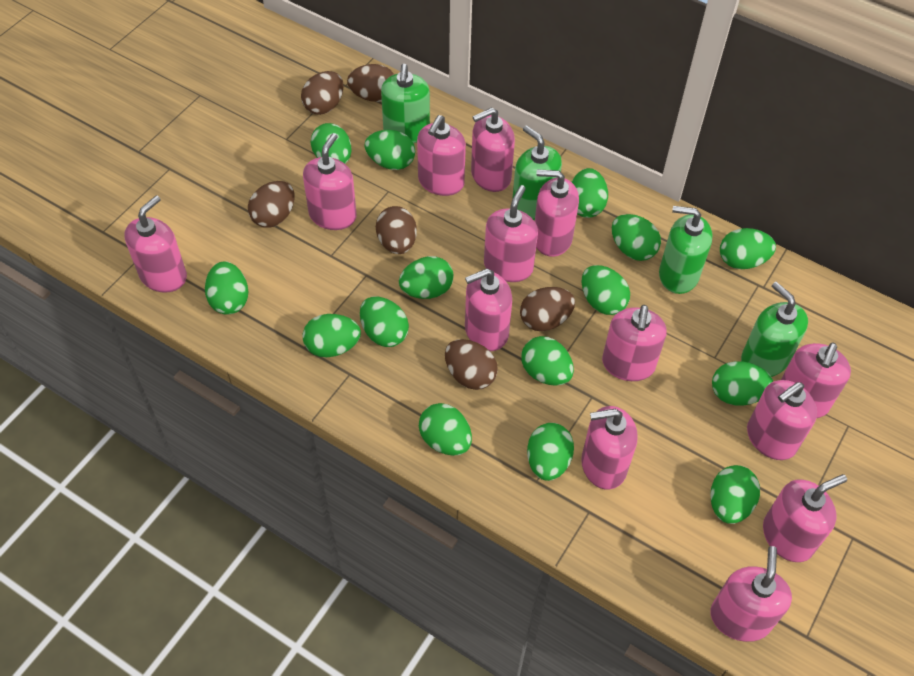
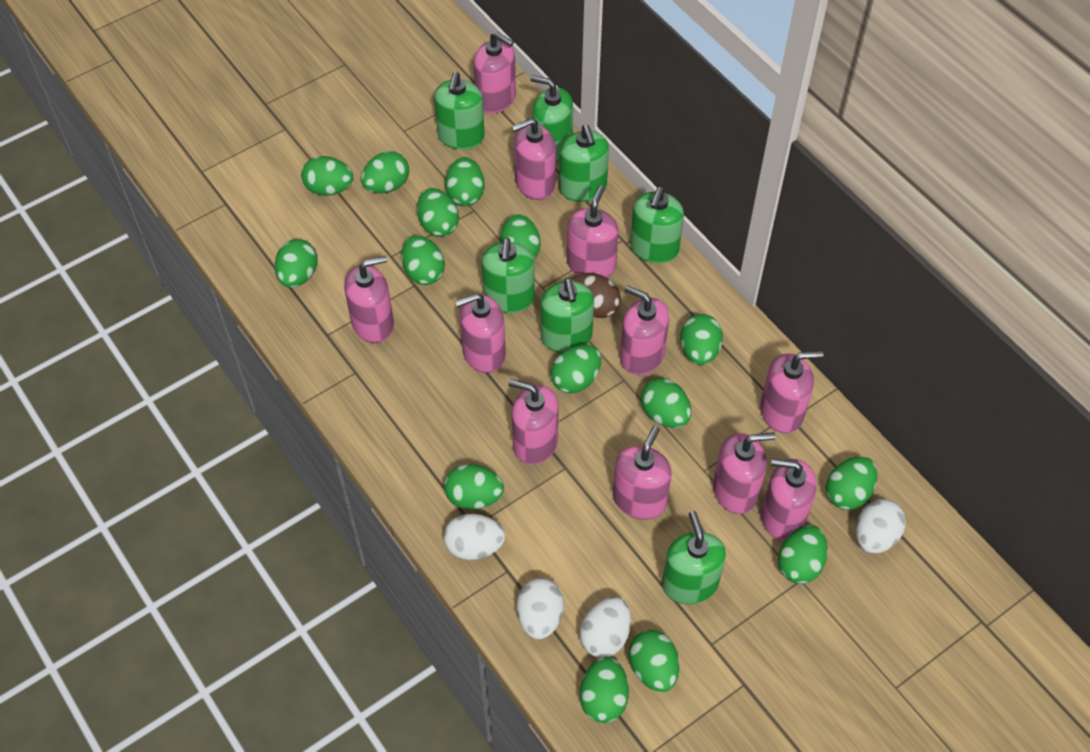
brown egg: 6 -> 1
green soap dispenser: 4 -> 7
pink soap dispenser: 13 -> 11
white egg: 0 -> 4

